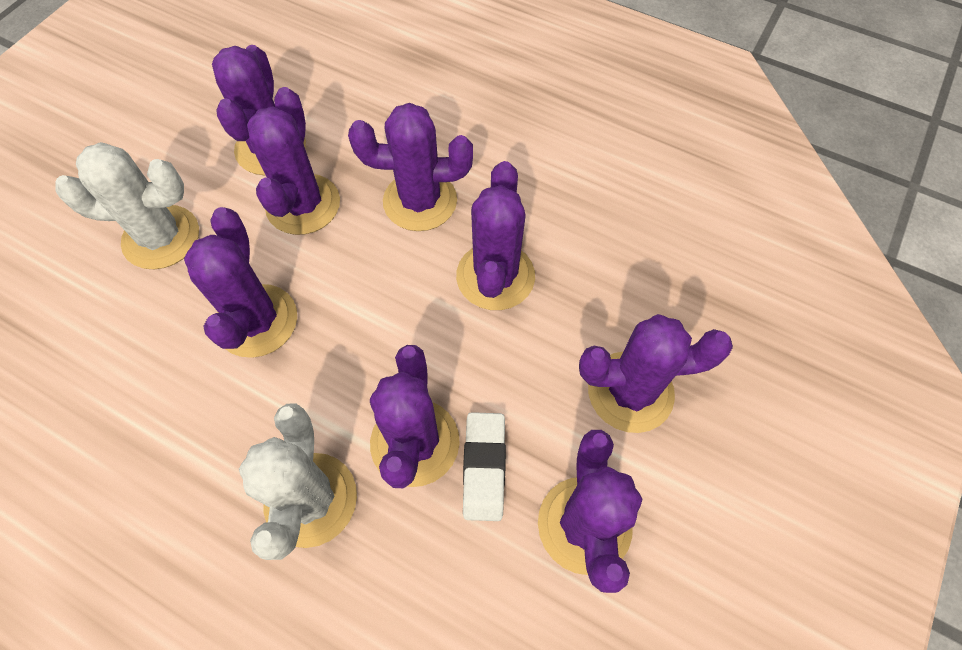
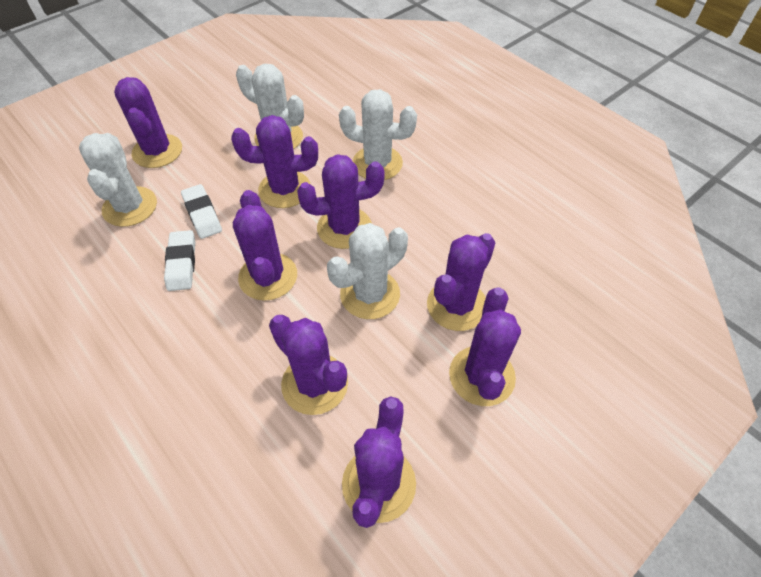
white cactus: 2 -> 4
white eraser: 1 -> 2

